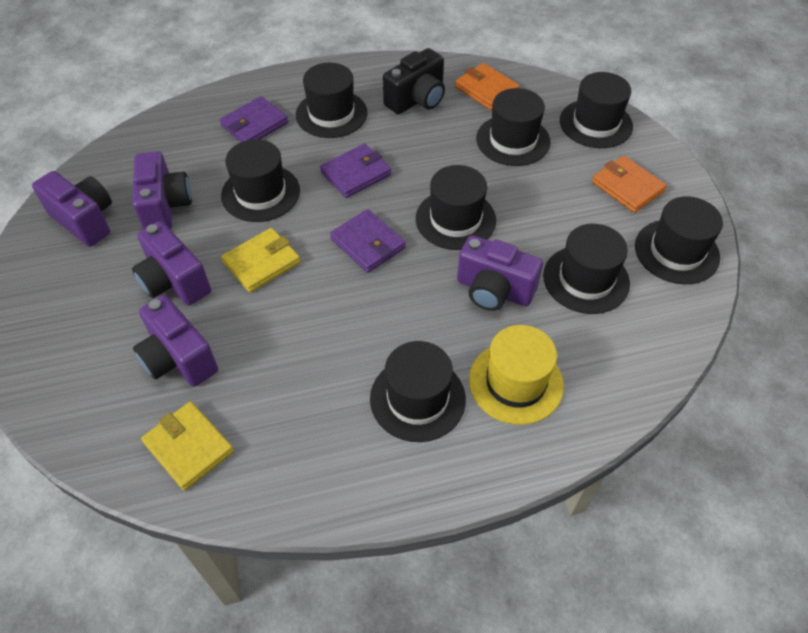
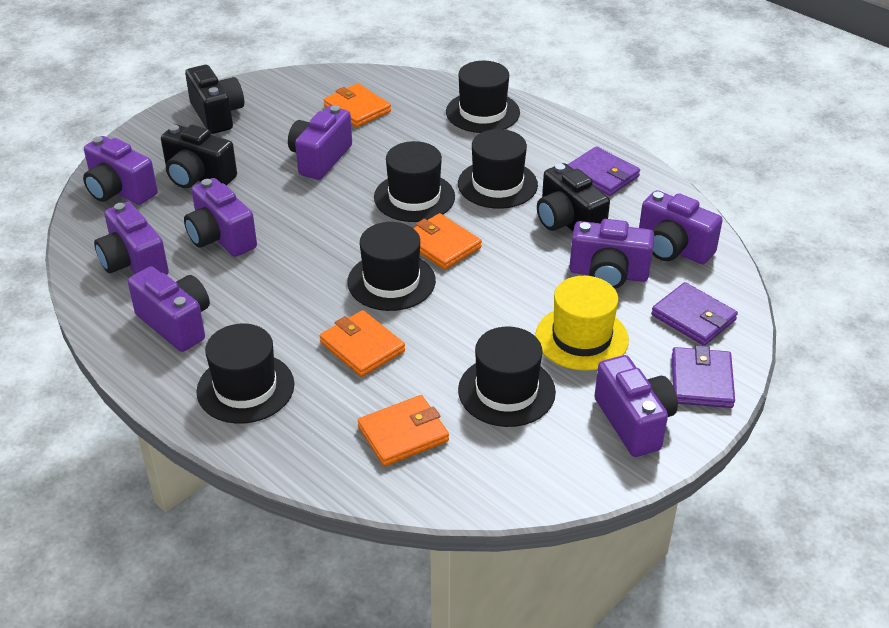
black camera: 1 -> 3
black hat: 8 -> 6
orange wallet: 2 -> 4
purple camera: 5 -> 8
yellow wallet: 2 -> 0

